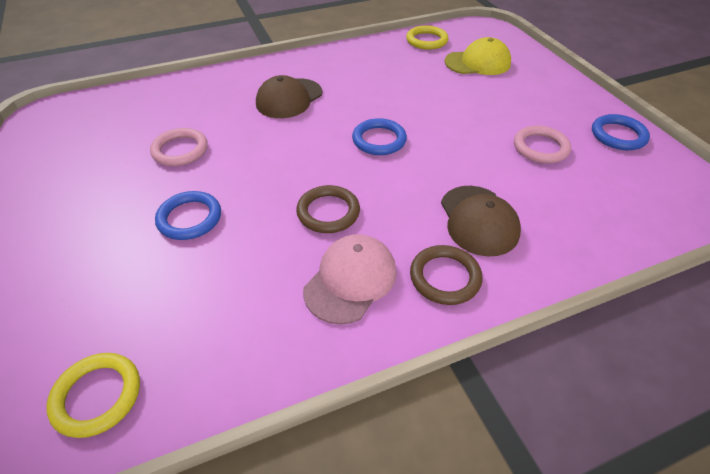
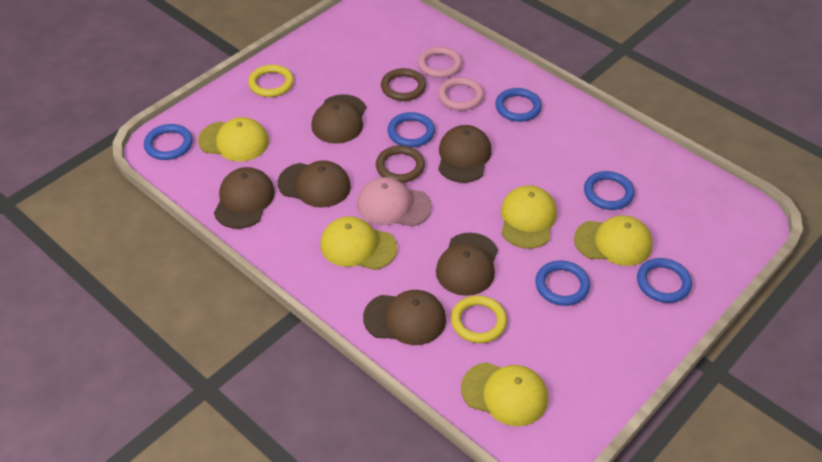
blue ring: 3 -> 6
brown cap: 2 -> 6
yellow cap: 1 -> 5

